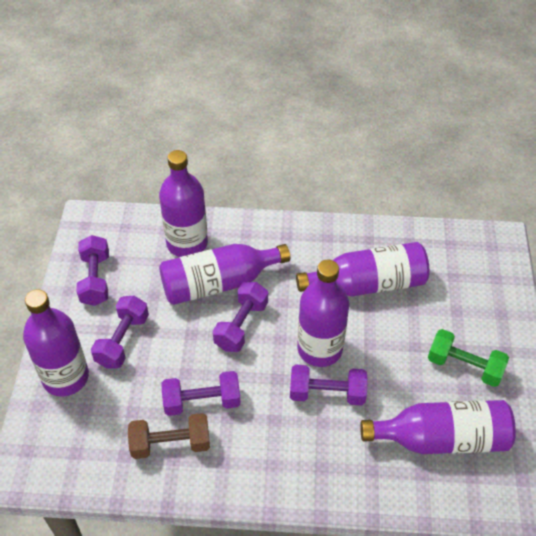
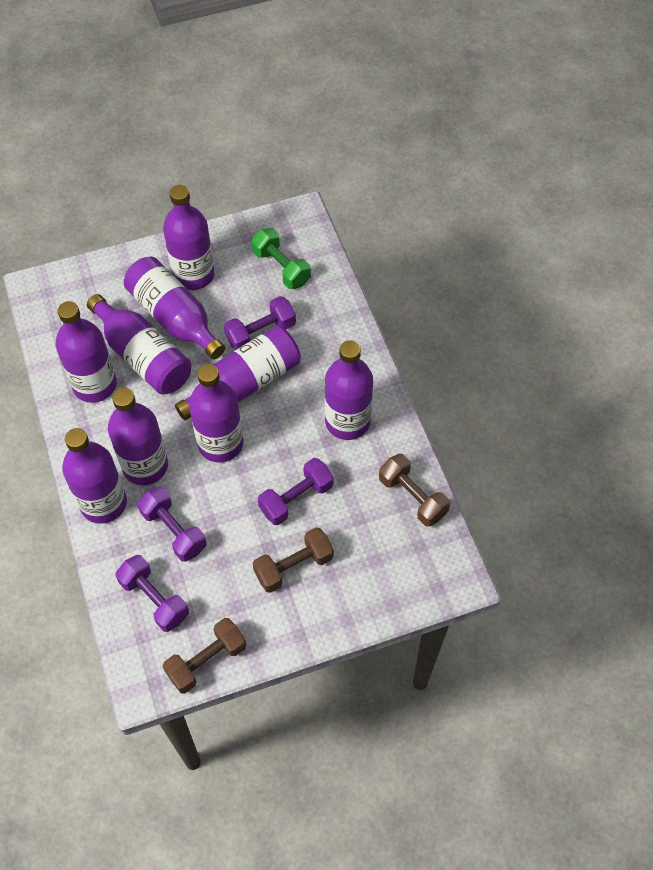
brown dumbbell: 1 -> 3
purple bottle: 6 -> 9
purple dumbbell: 5 -> 4

